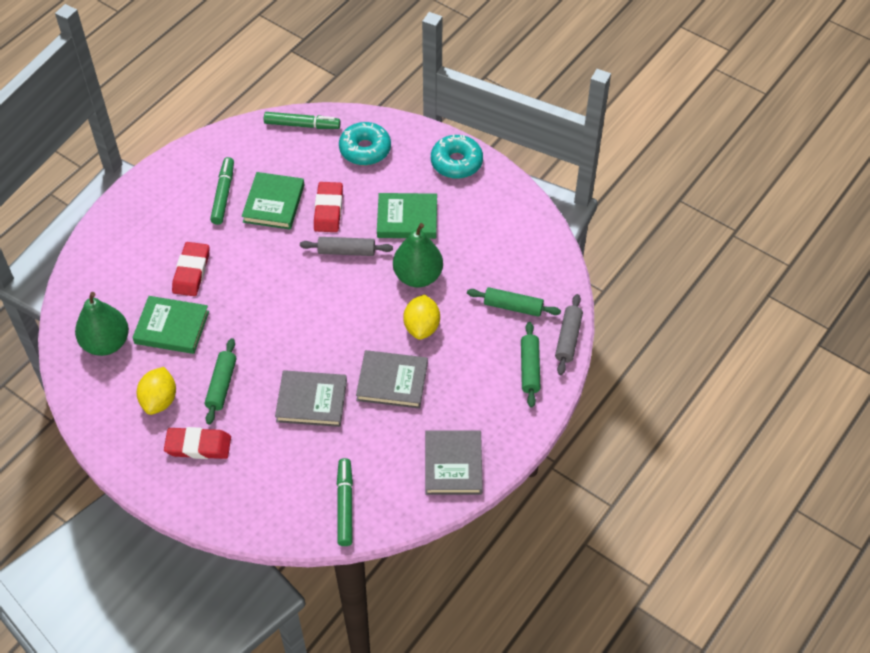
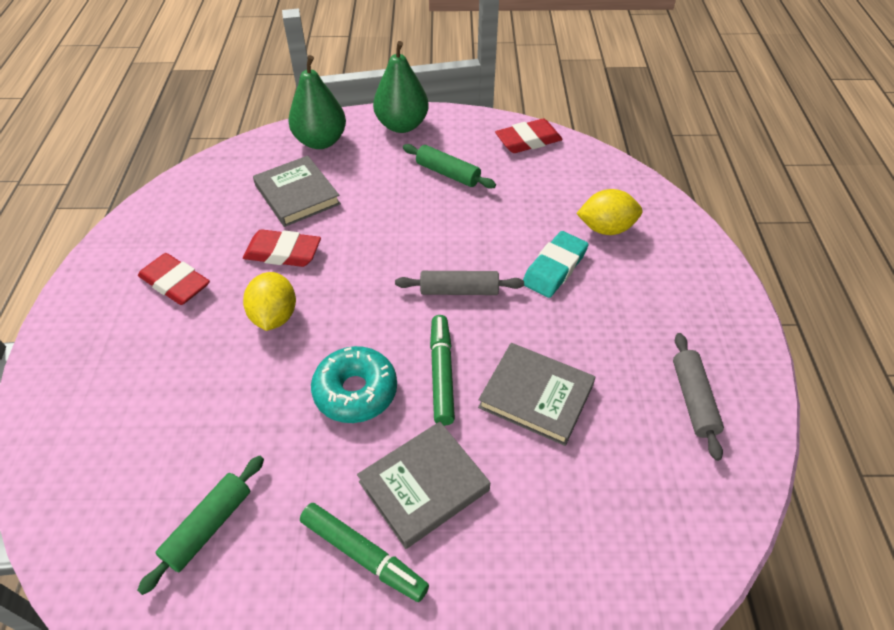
green book: 3 -> 0
green marker: 3 -> 2
green rolling pin: 3 -> 2
turquoise donut: 2 -> 1
turquoise eraser: 0 -> 1

